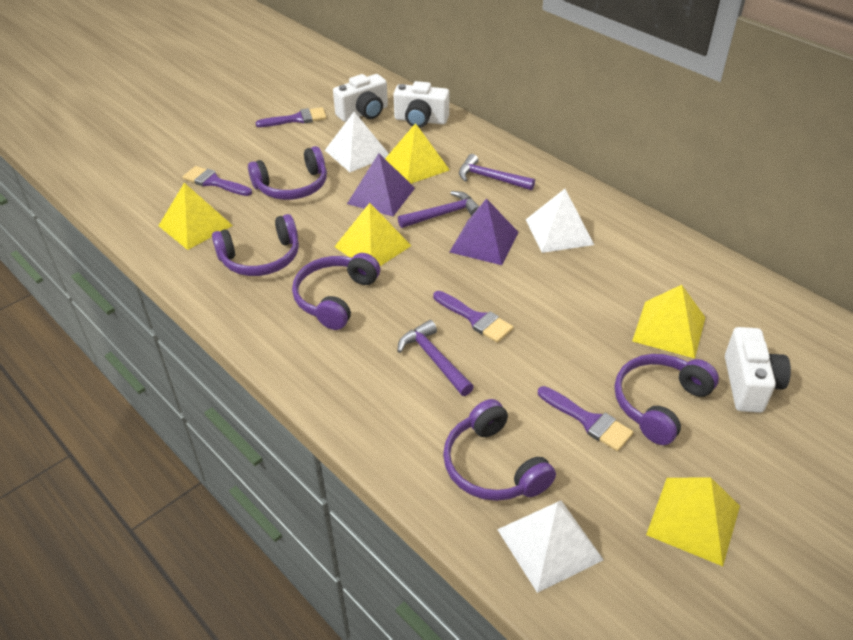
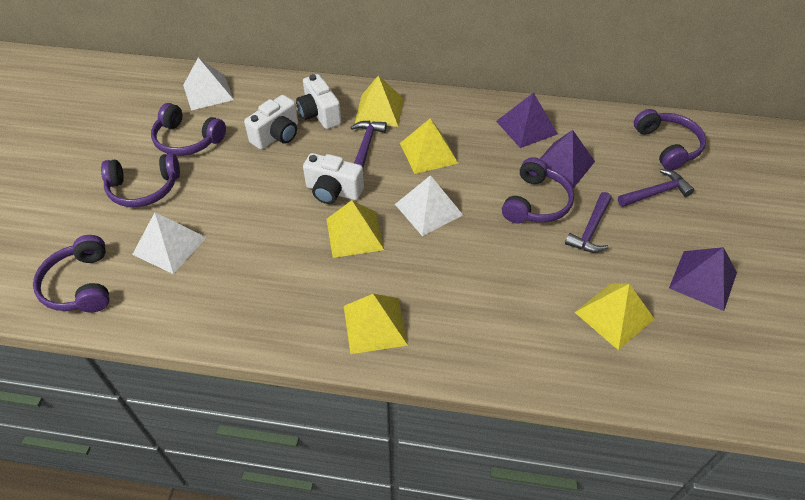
purple brush: 4 -> 0
purple pyramid: 2 -> 3

